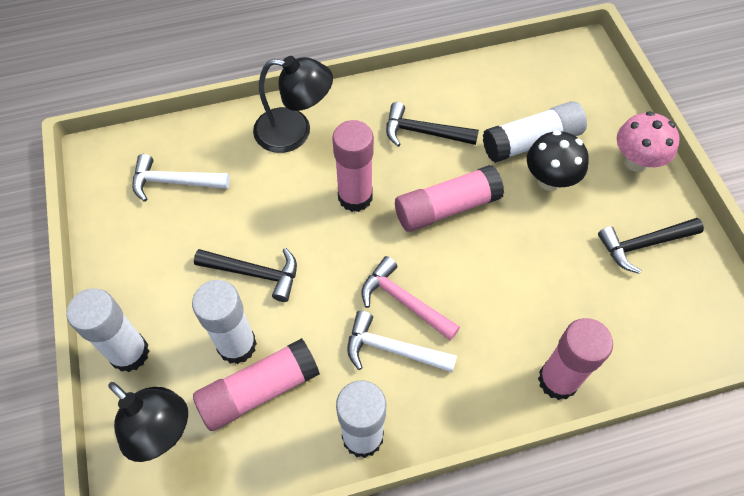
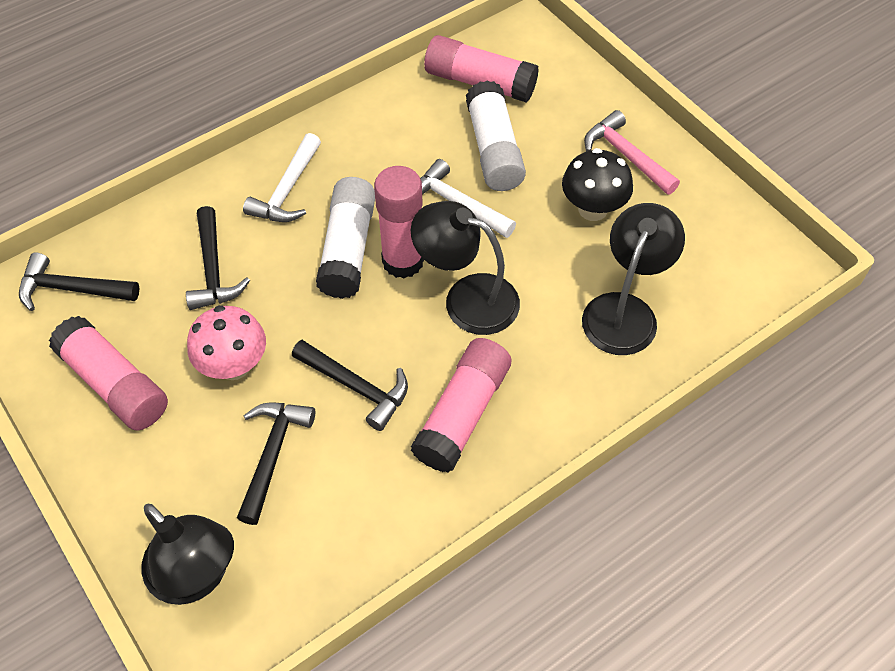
black hammer: 3 -> 4
black lamp: 2 -> 3
white glue stick: 4 -> 2

